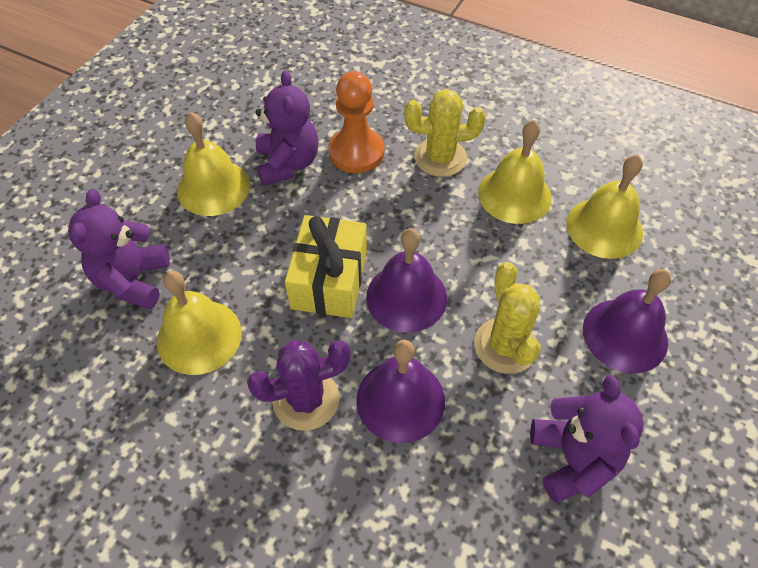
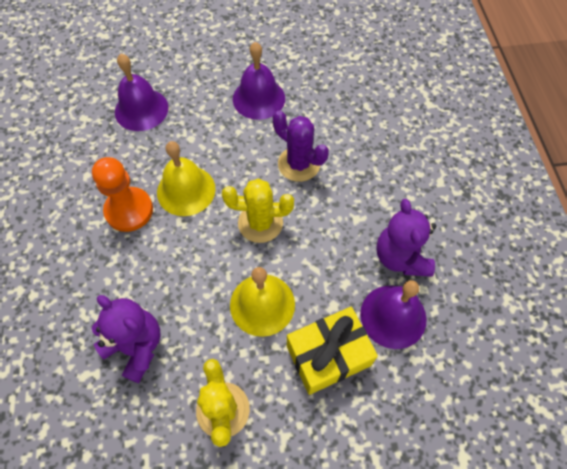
purple teddy bear: 3 -> 2
yellow bell: 4 -> 2

